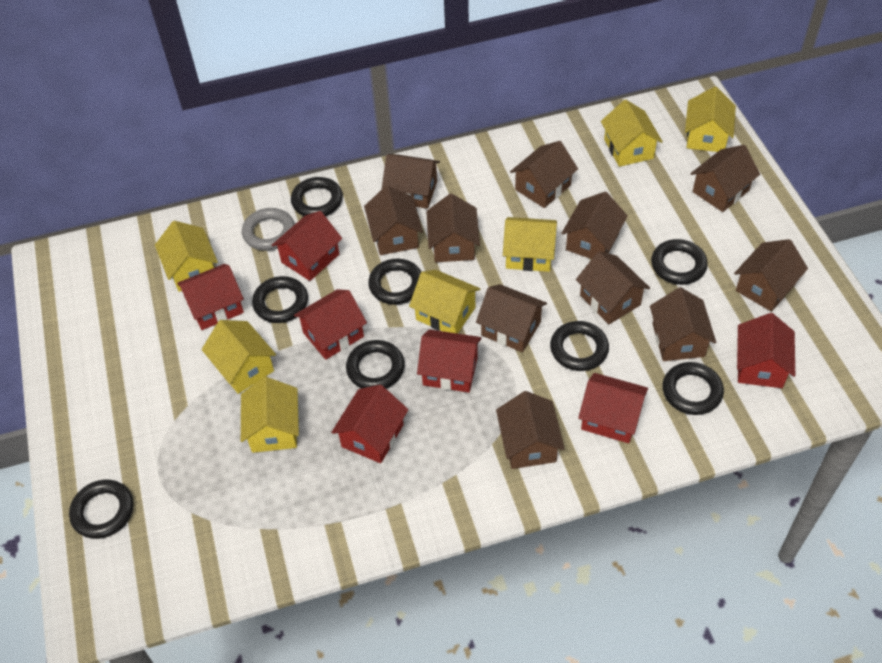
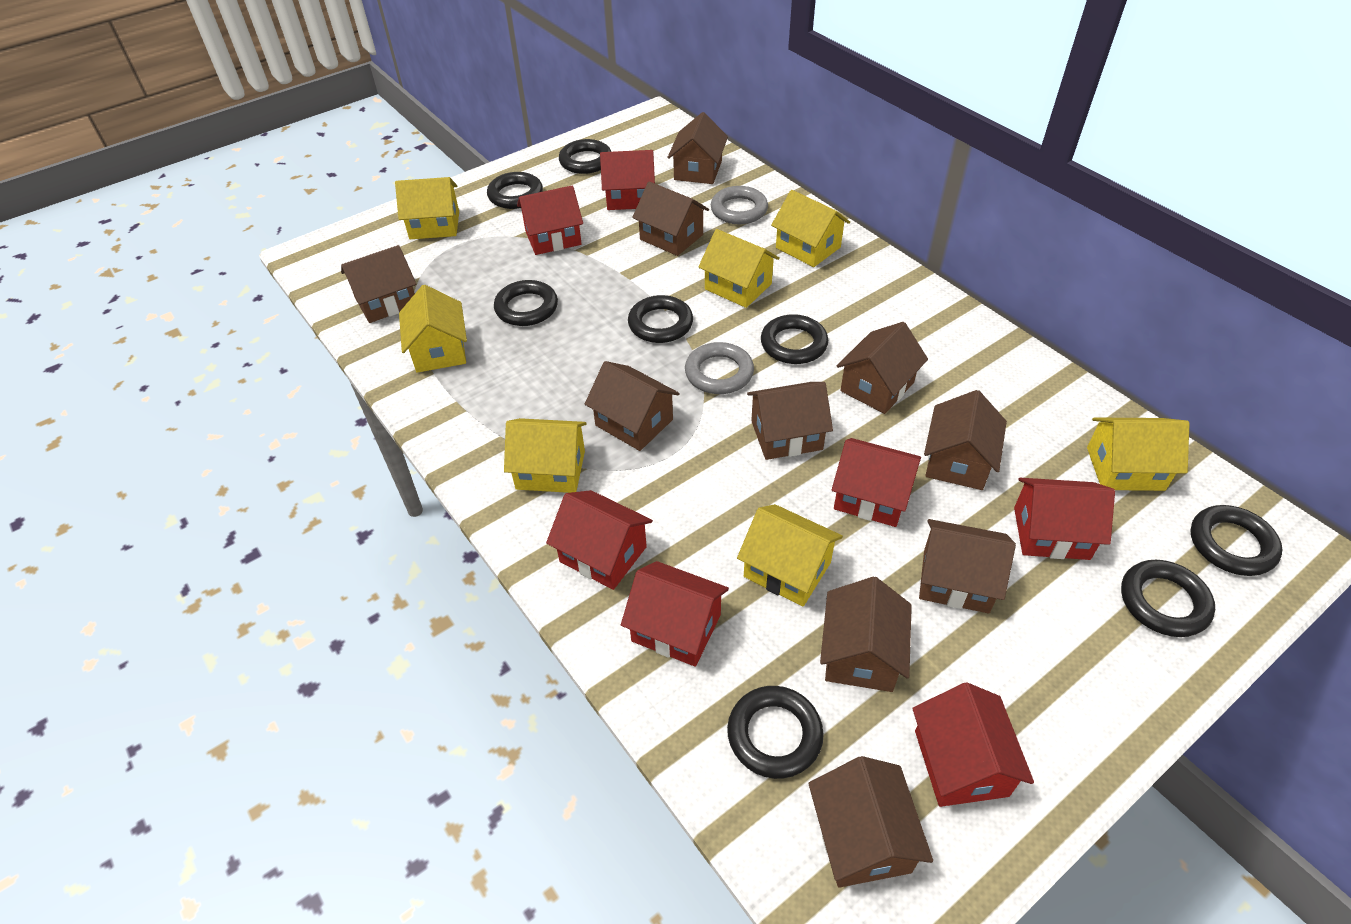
brown house: 11 -> 10
grey ring: 1 -> 2

